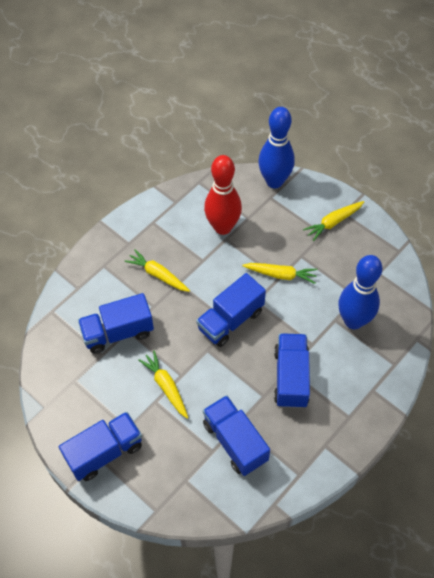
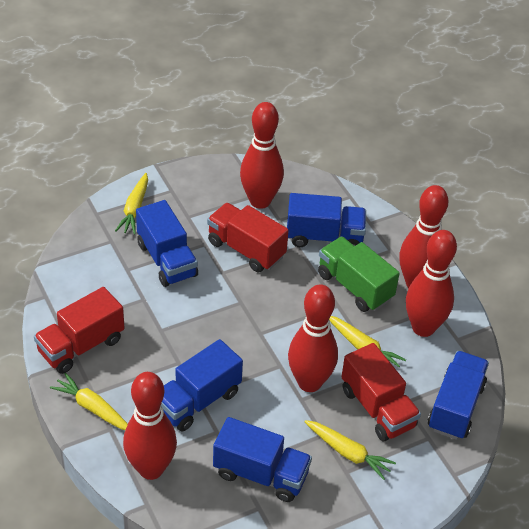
blue bowling pin: 2 -> 0
green truck: 0 -> 1
red bowling pin: 1 -> 5
red truck: 0 -> 3

